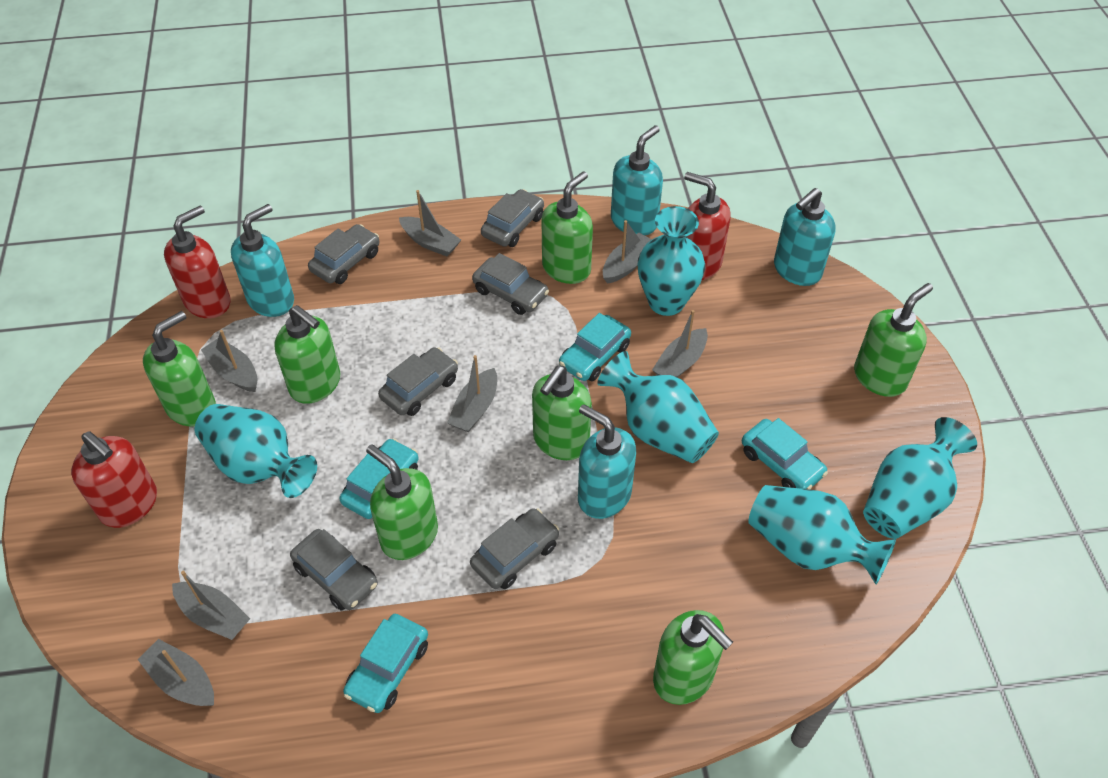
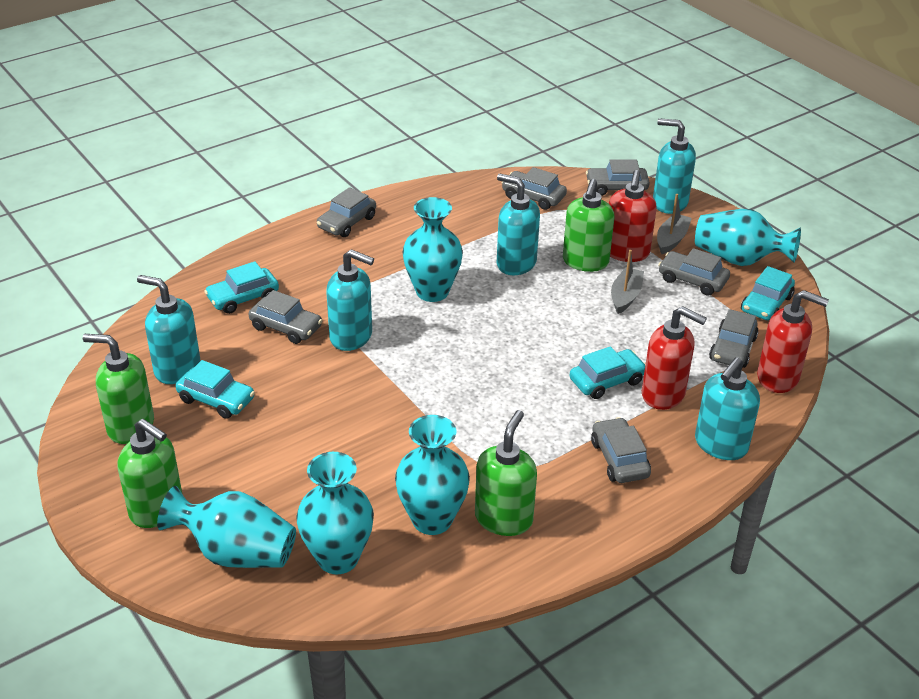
green soap dispenser: 7 -> 4
grey boat: 7 -> 2
grey car: 6 -> 7
turquoise soap dispenser: 4 -> 5

